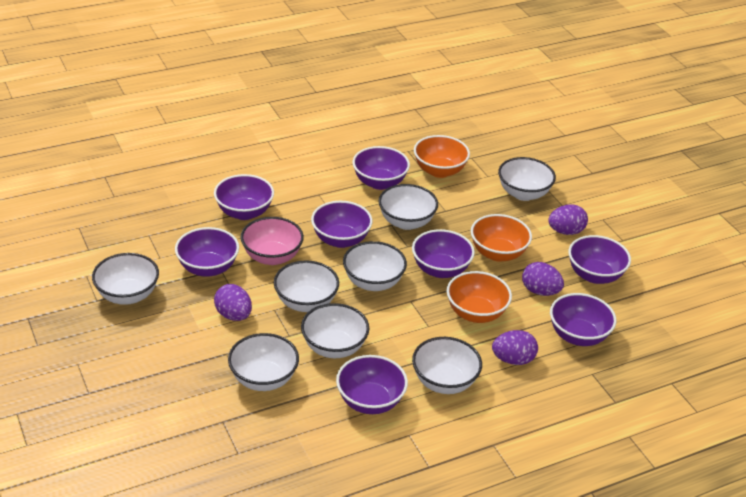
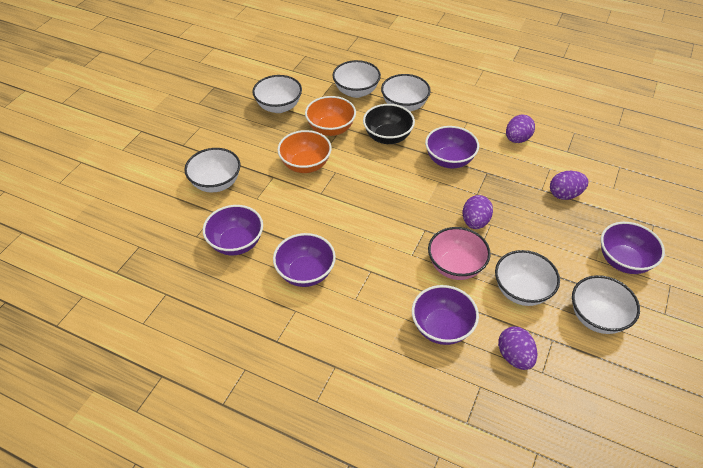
black bowl: 0 -> 1
orange bowl: 3 -> 2
purple bowl: 8 -> 5
white bowl: 8 -> 6

